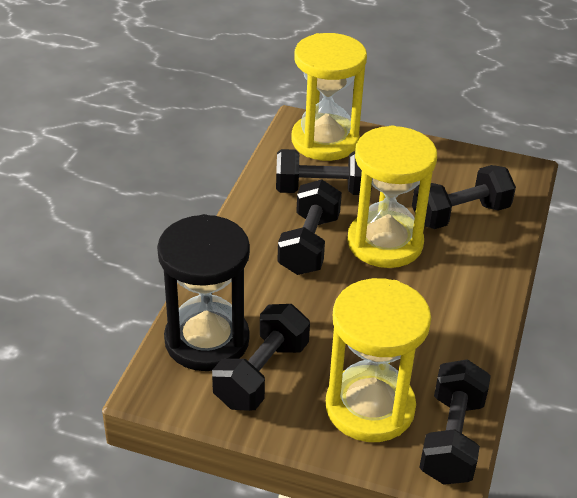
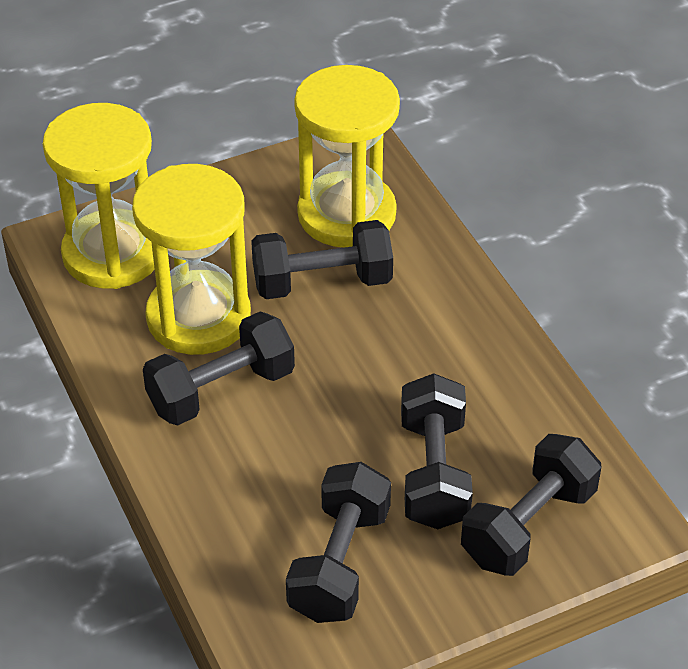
black hourglass: 1 -> 0

